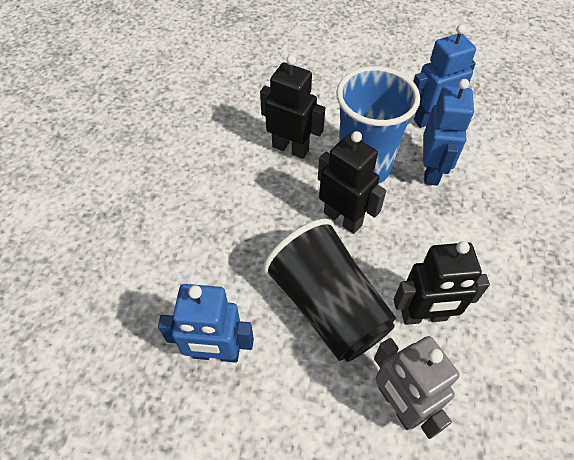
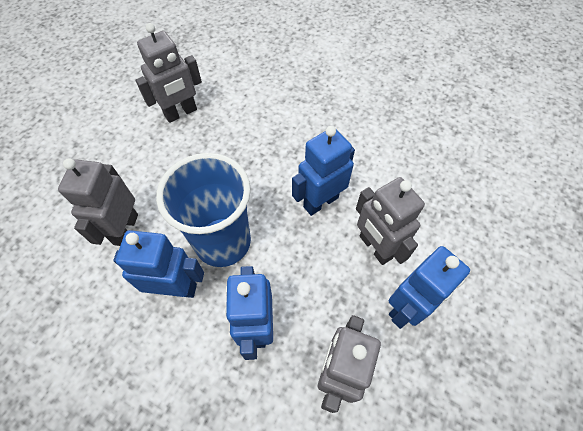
black cup: 1 -> 0
black robot: 3 -> 0
blue robot: 3 -> 4
grey robot: 1 -> 4

